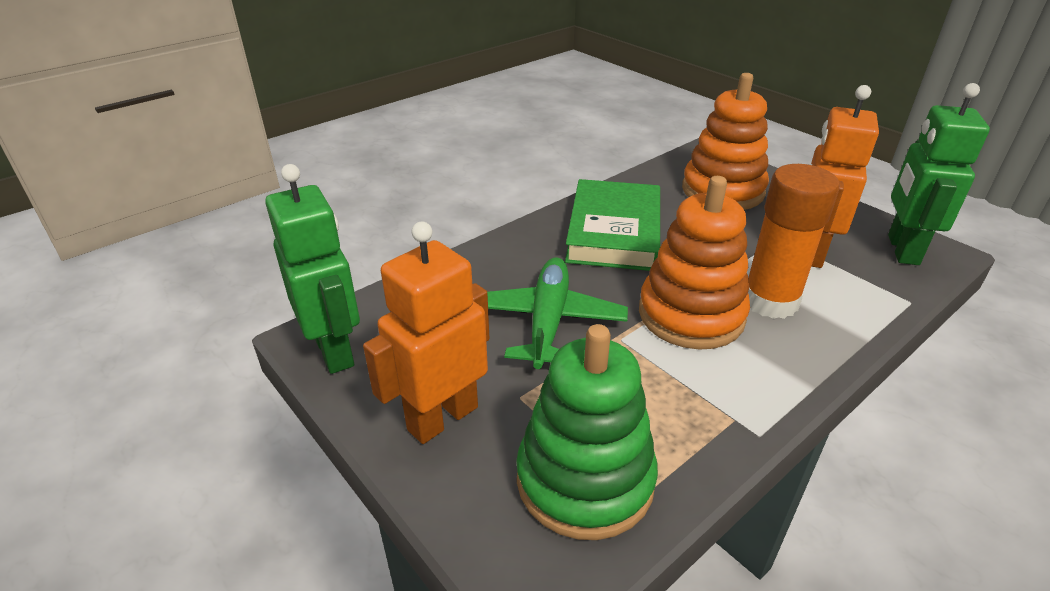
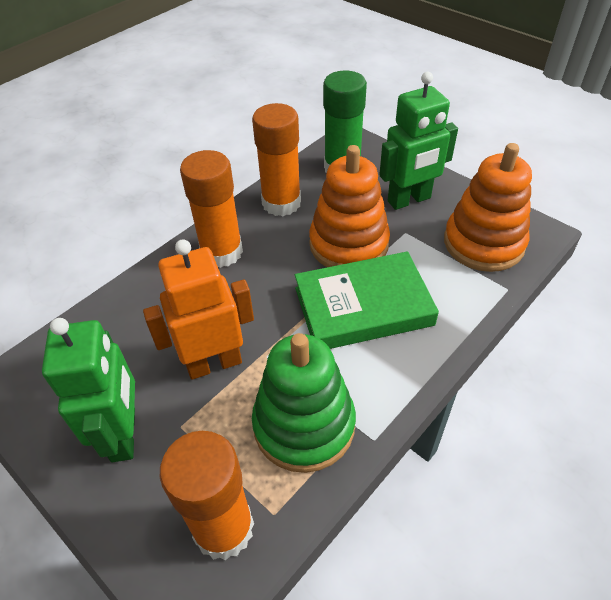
green glue stick: 0 -> 1
green plane: 1 -> 0
orange glue stick: 1 -> 3
orange robot: 2 -> 1

